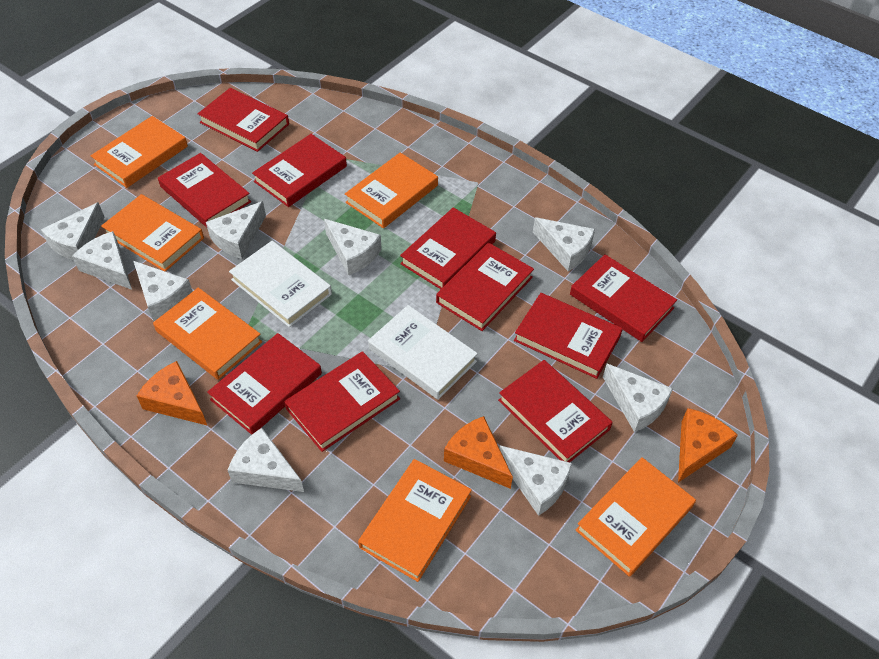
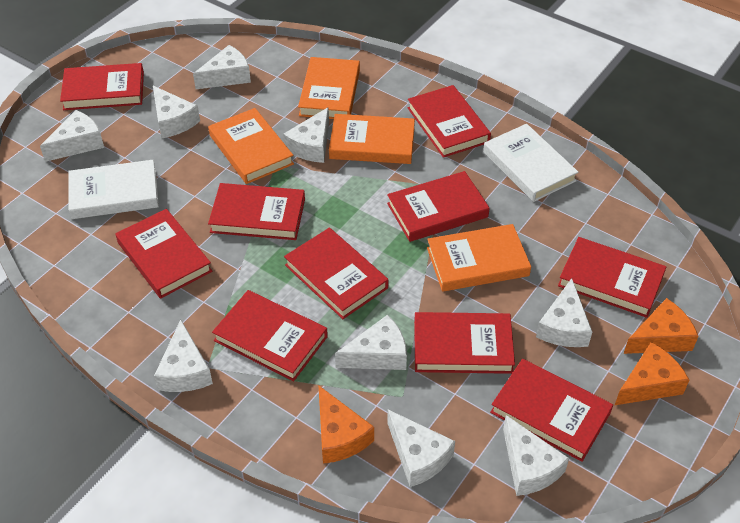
orange book: 6 -> 4

